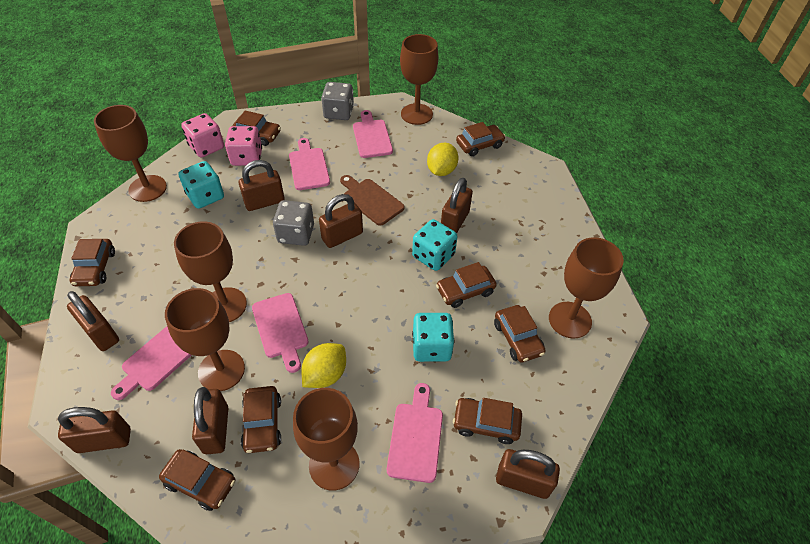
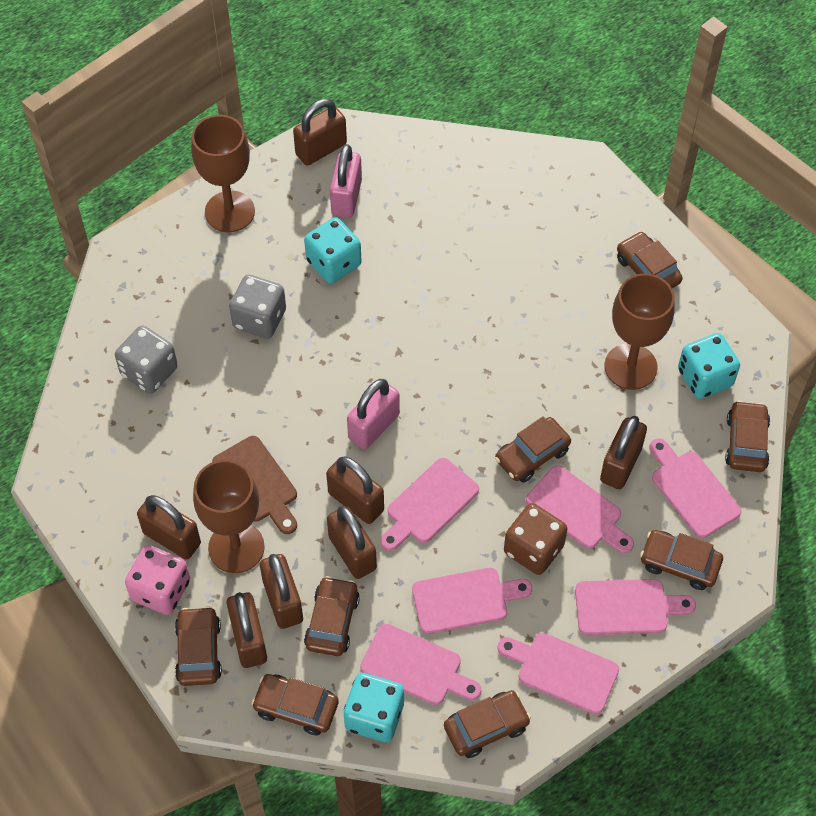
brown dice: 0 -> 1
brown goblet: 6 -> 3
pink cutting board: 5 -> 7
pink dice: 2 -> 1
pink padlock: 0 -> 2
yellow lemon: 2 -> 0

